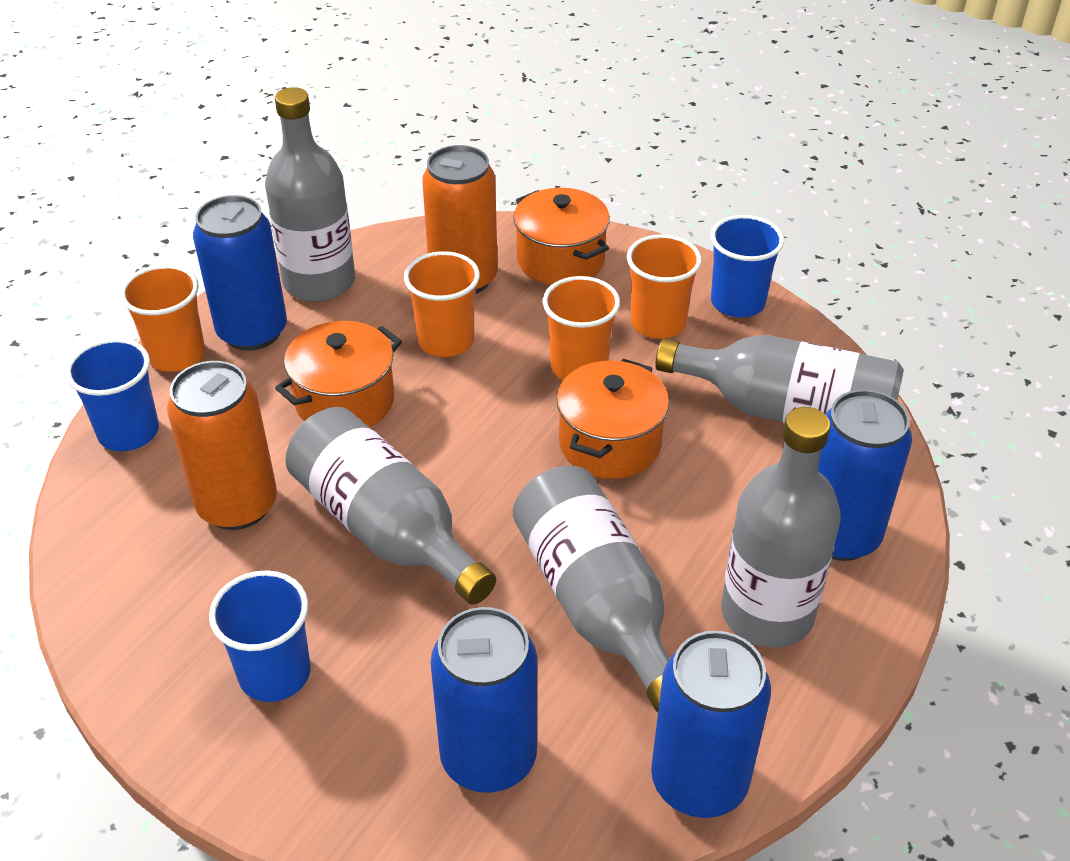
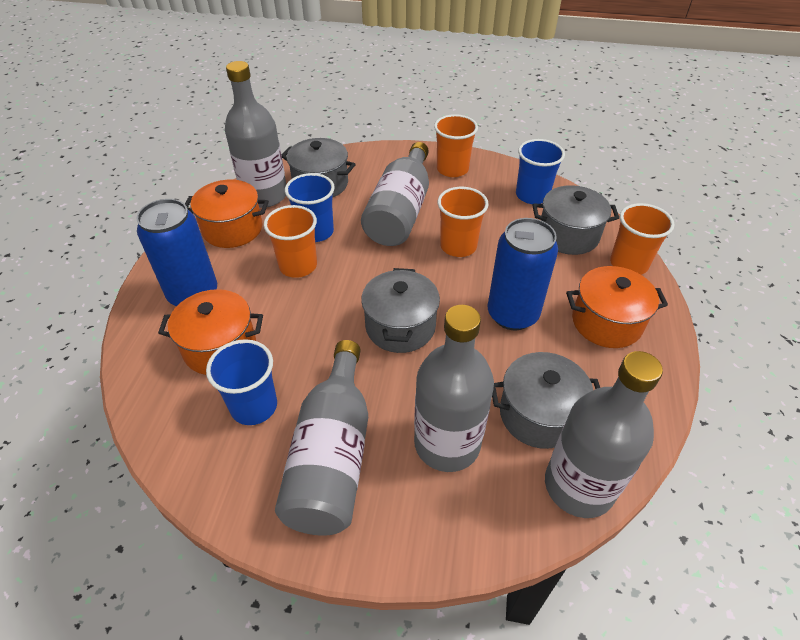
blue can: 4 -> 2
grey pot: 0 -> 4
orange can: 2 -> 0

